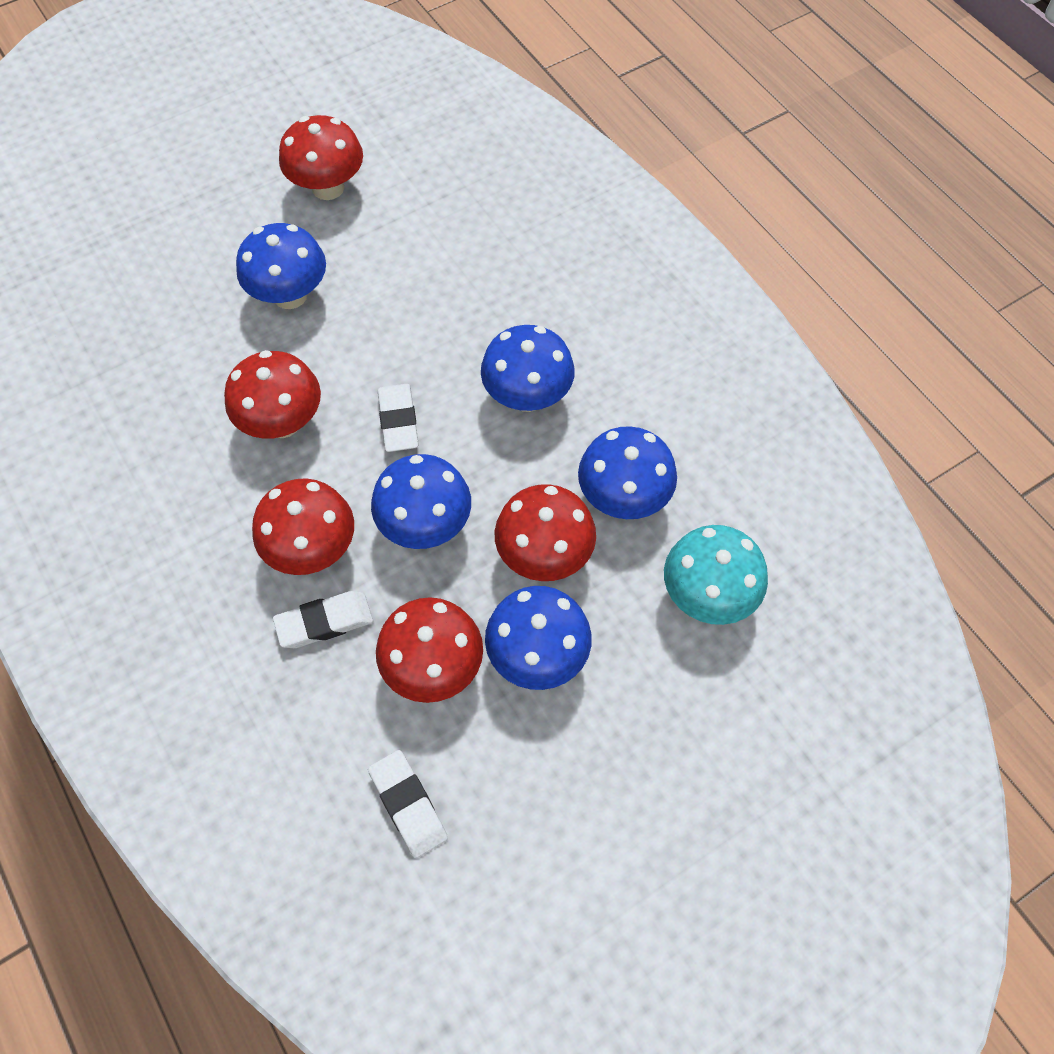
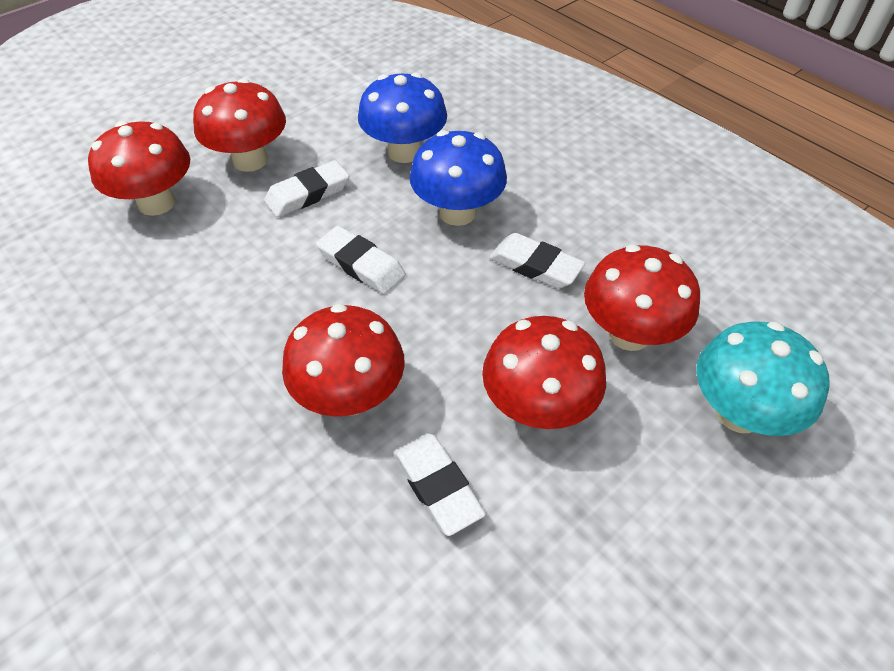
blue mushroom: 5 -> 2
white eraser: 3 -> 4

